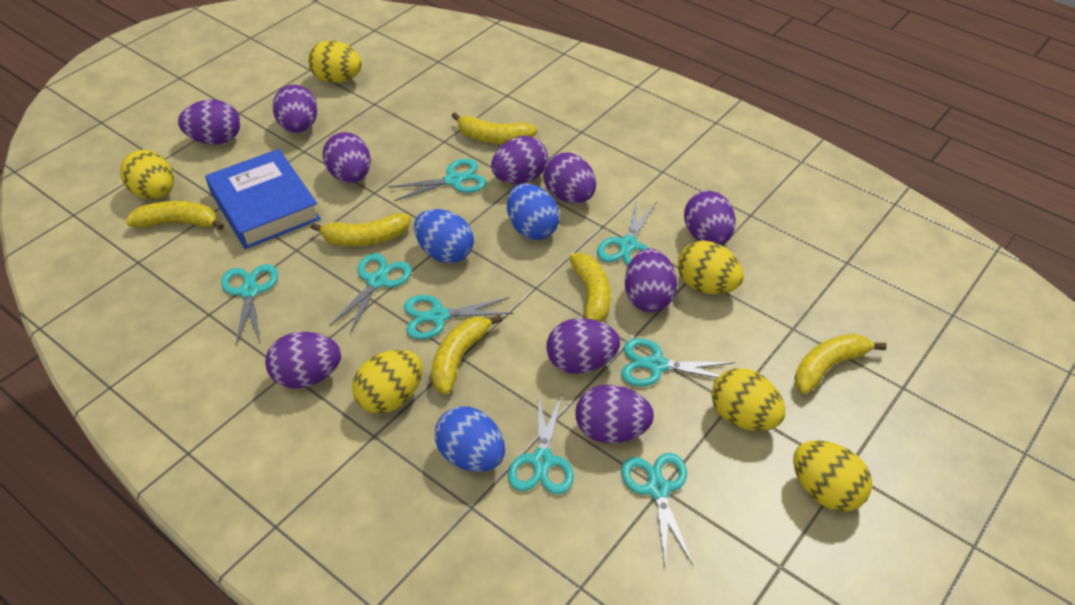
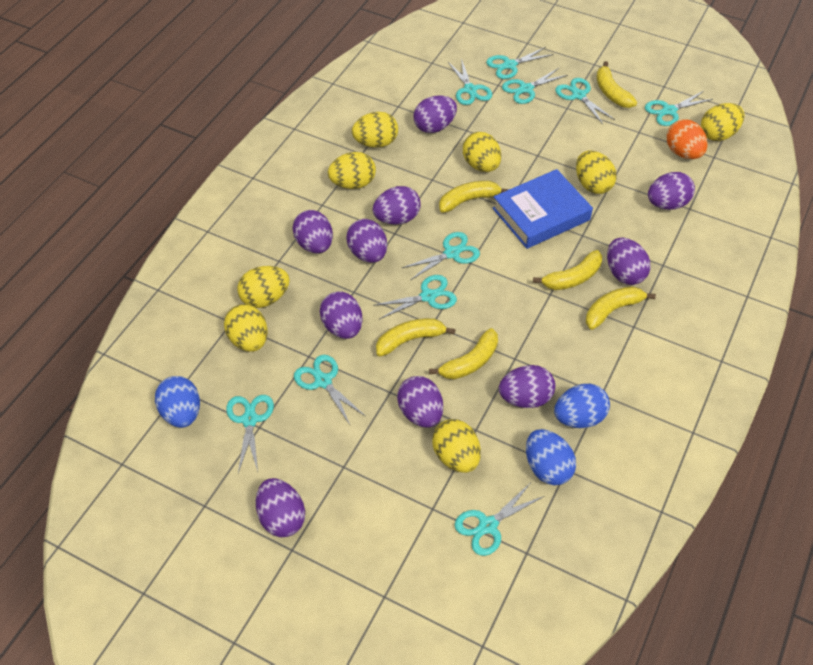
orange egg: 0 -> 1
turquoise scissors: 8 -> 10
yellow egg: 6 -> 8

